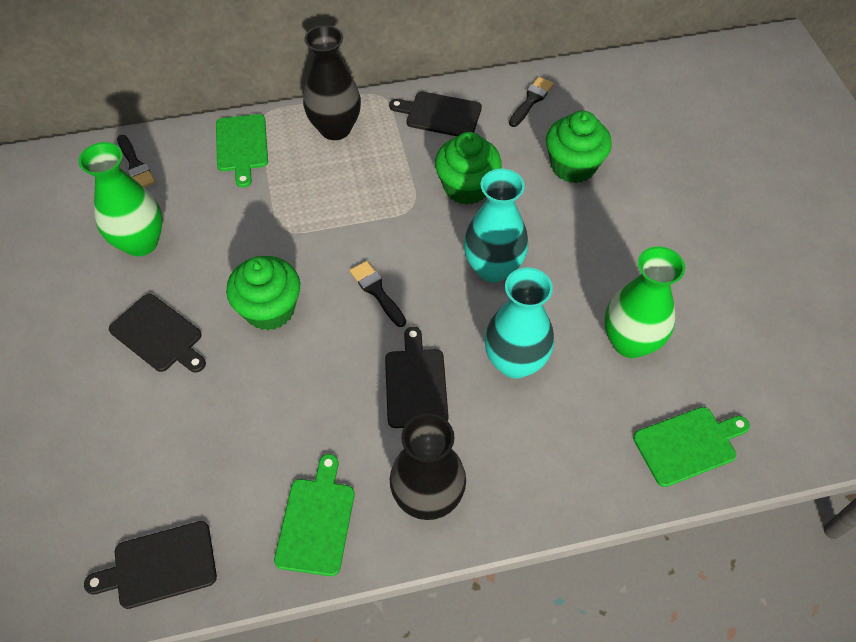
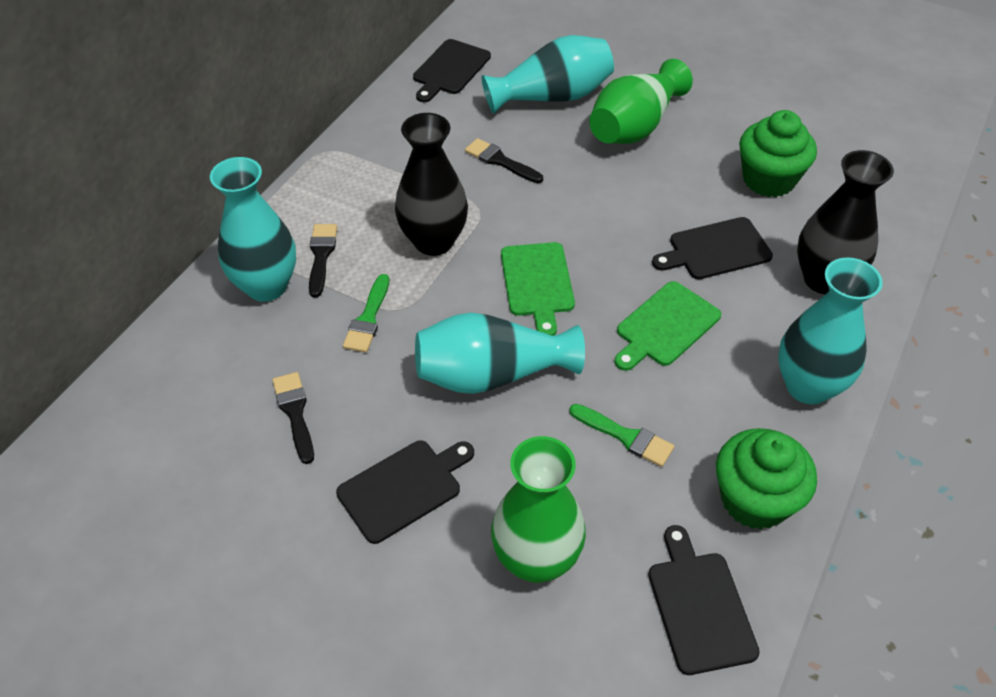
green brush: 0 -> 2
green cupcake: 3 -> 2
green cutting board: 3 -> 2
turquoise vase: 2 -> 4

